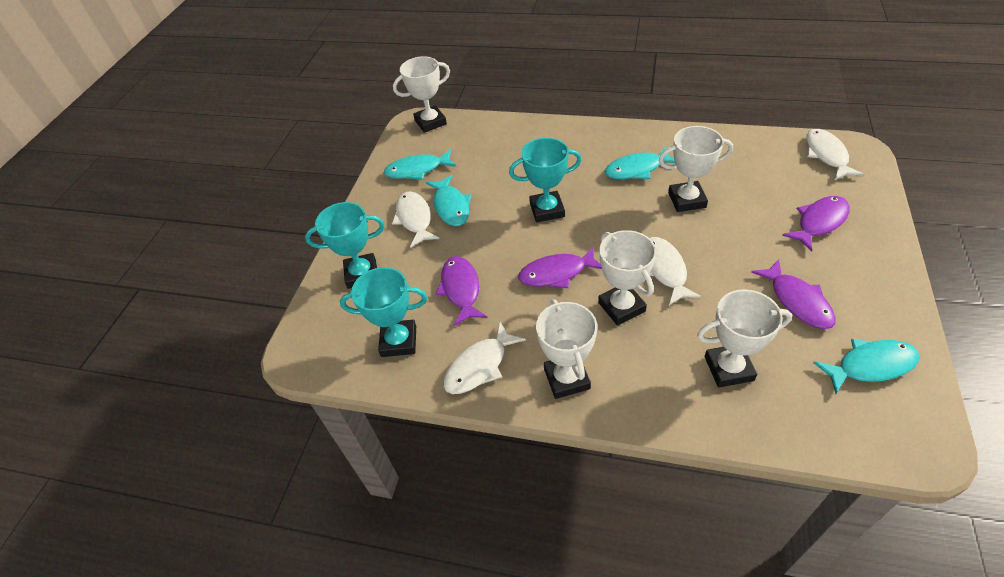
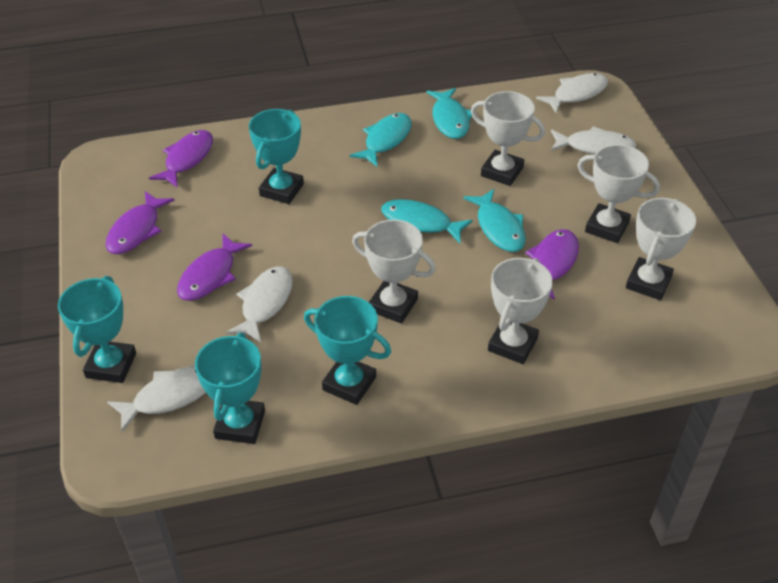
turquoise trophy: 3 -> 4

